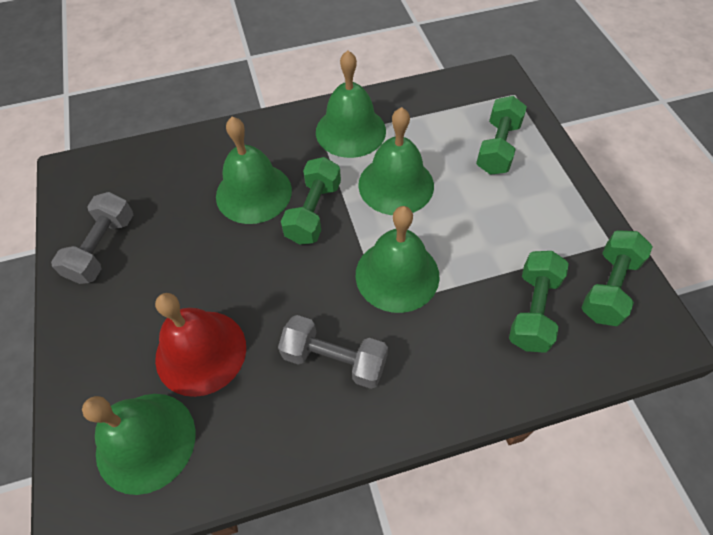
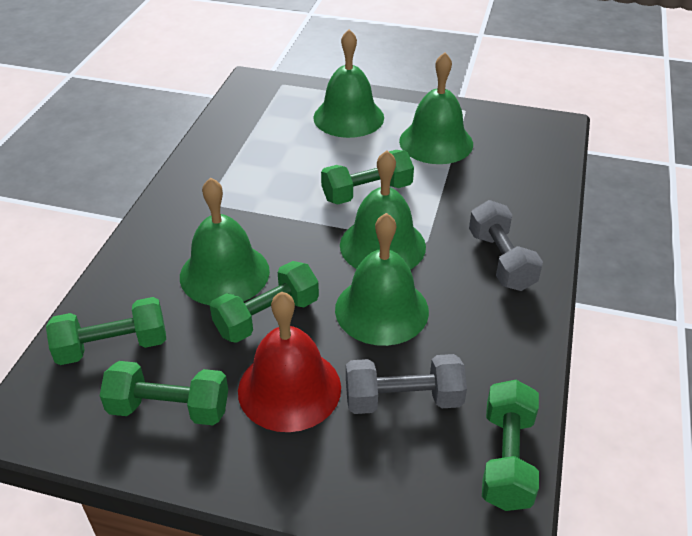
green dumbbell: 4 -> 5

